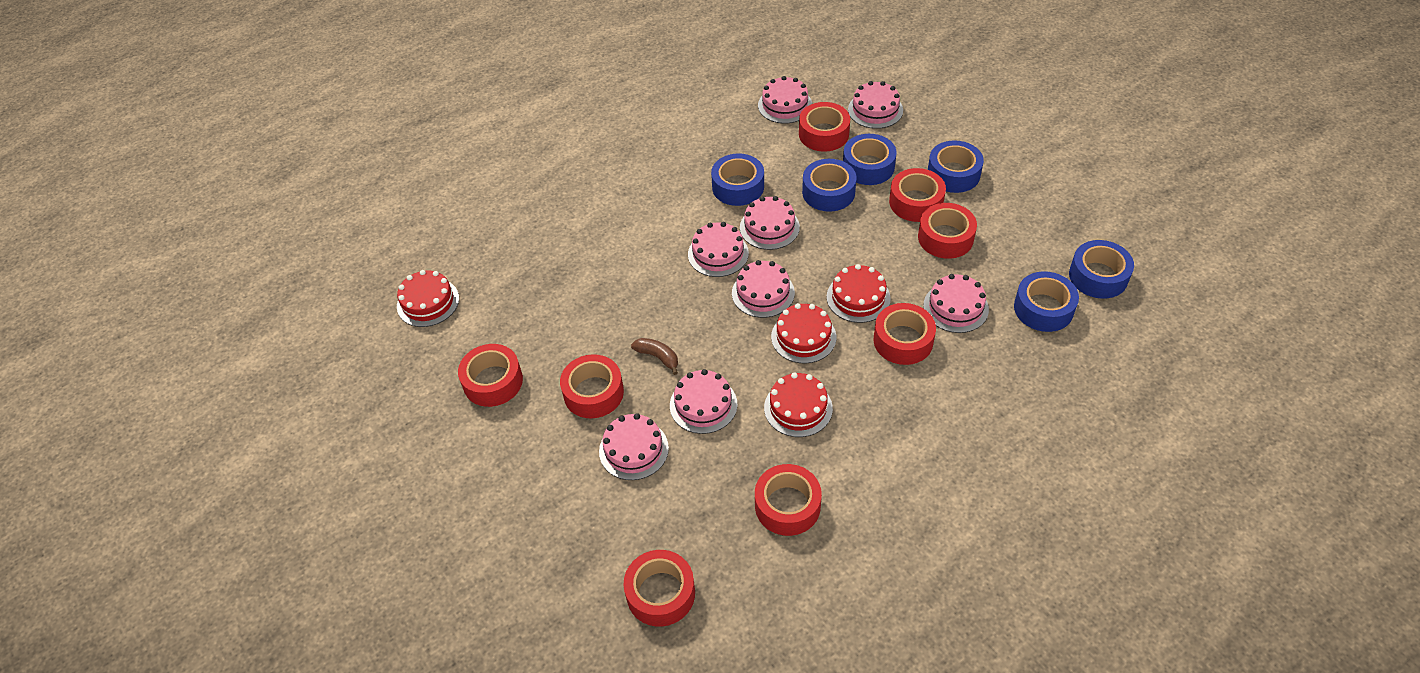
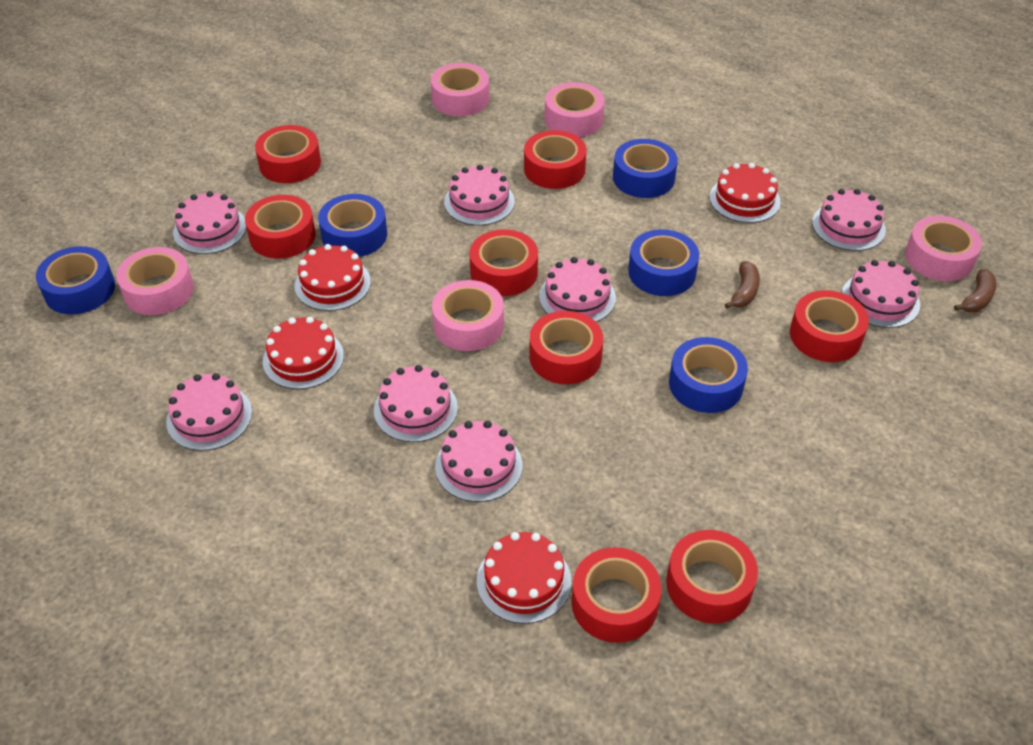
blue tape: 6 -> 5
brown banana: 1 -> 2
pink tape: 0 -> 5

